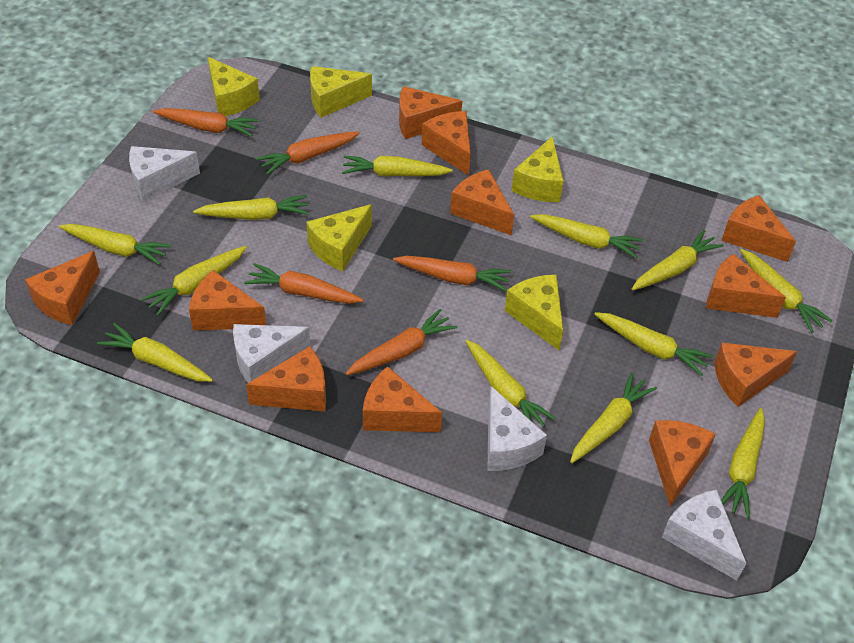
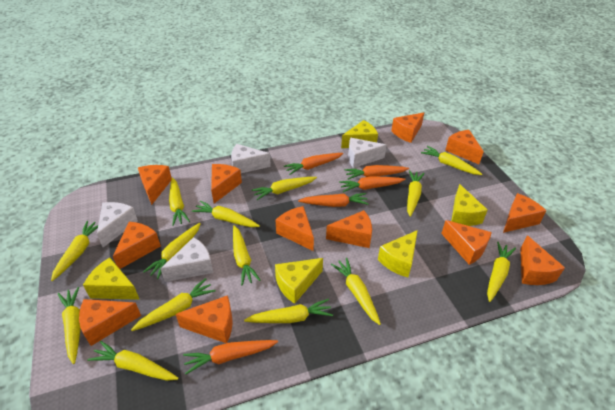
orange cheese: 11 -> 12
yellow carrot: 12 -> 14

